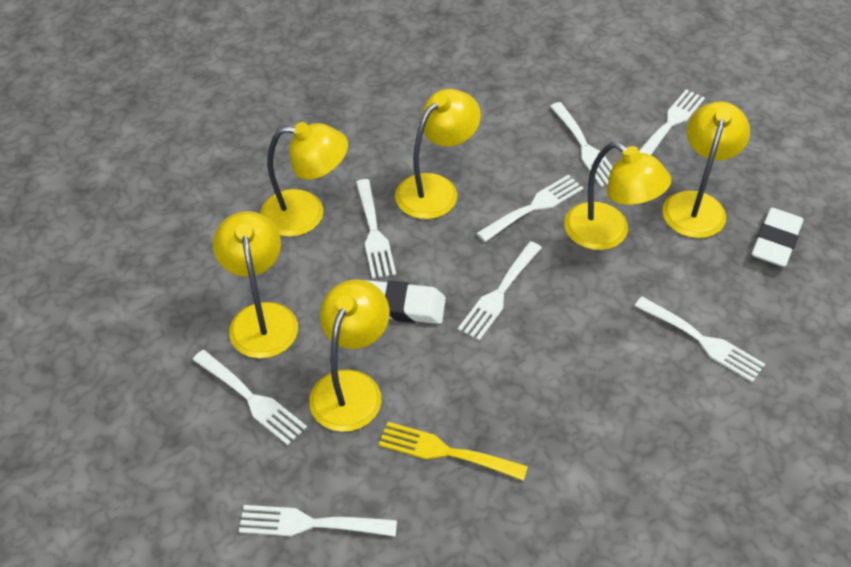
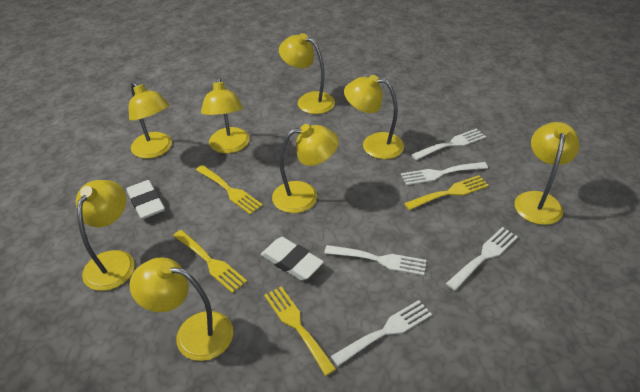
white fork: 8 -> 5
yellow fork: 1 -> 4
yellow lamp: 6 -> 8

